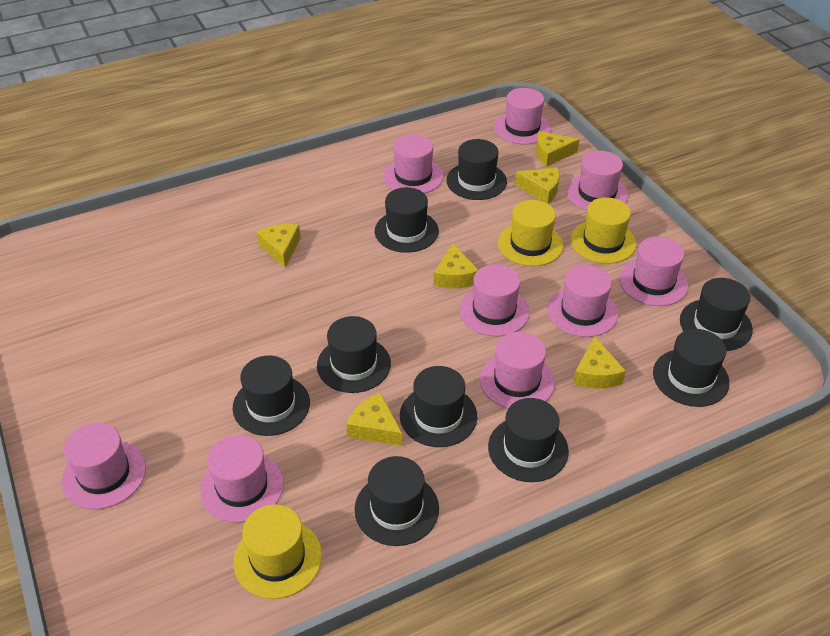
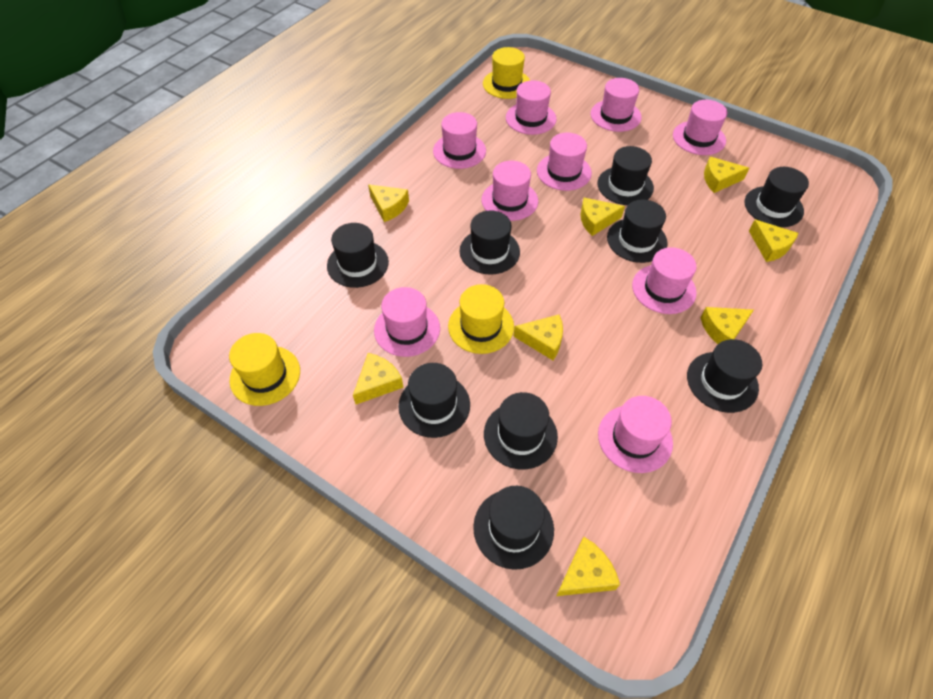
yellow cheese: 6 -> 8

